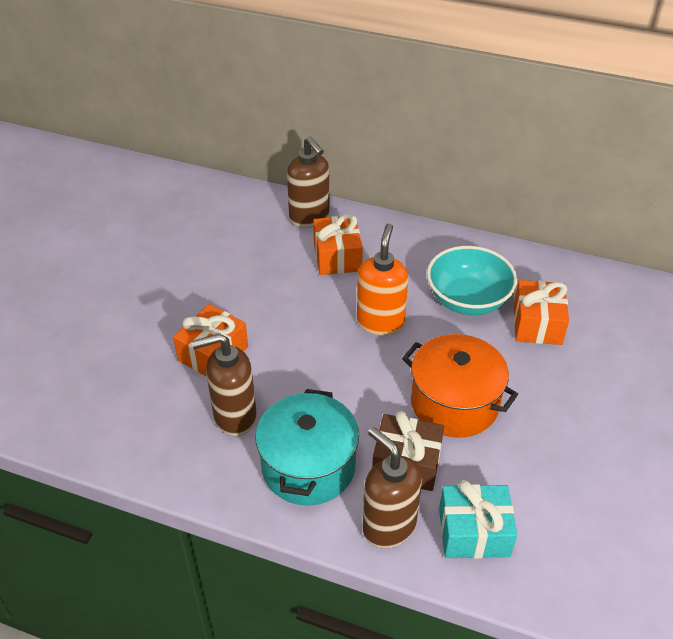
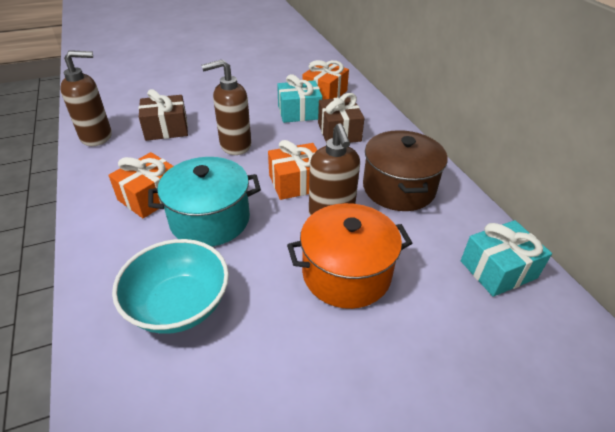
brown gift: 1 -> 2
brown pot: 0 -> 1
orange soap dispenser: 1 -> 0
turquoise gift: 1 -> 2

